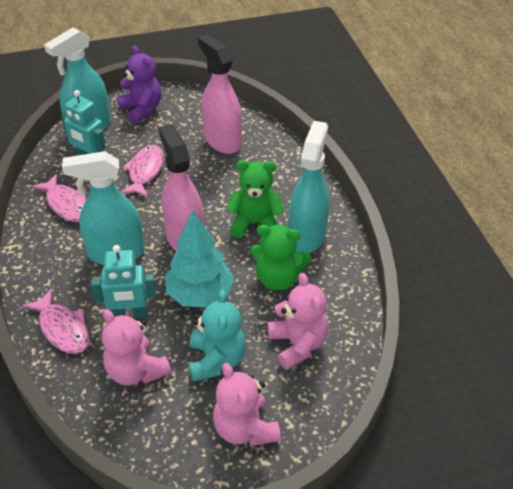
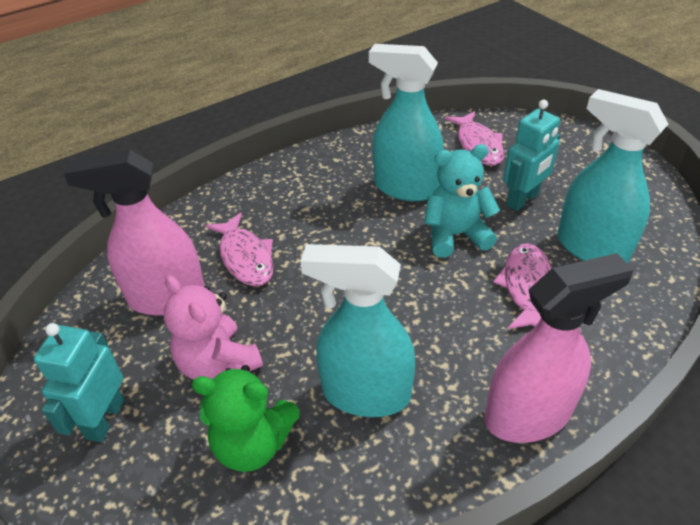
green teddy bear: 2 -> 1
pink teddy bear: 3 -> 1
purple teddy bear: 1 -> 0
turquoise tree: 1 -> 0

